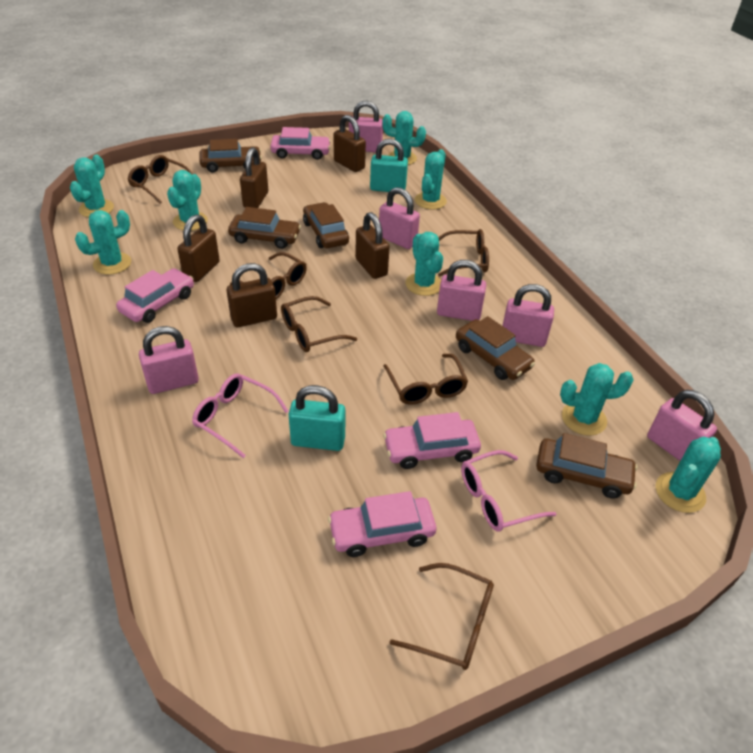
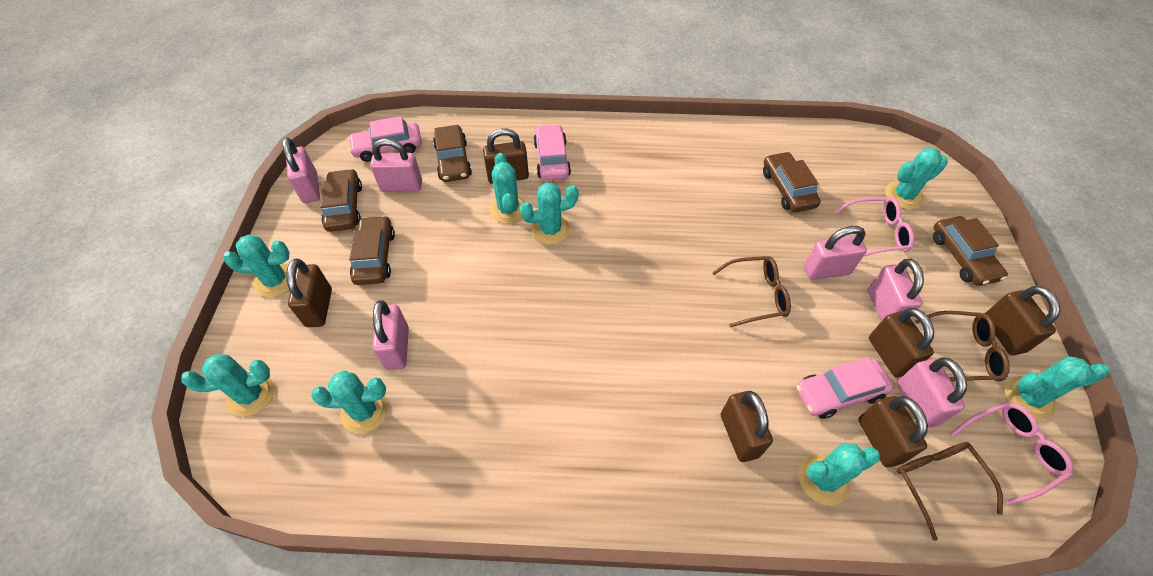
brown glasses: 6 -> 3
brown padlock: 5 -> 6
pink car: 4 -> 3
turquoise padlock: 2 -> 0

